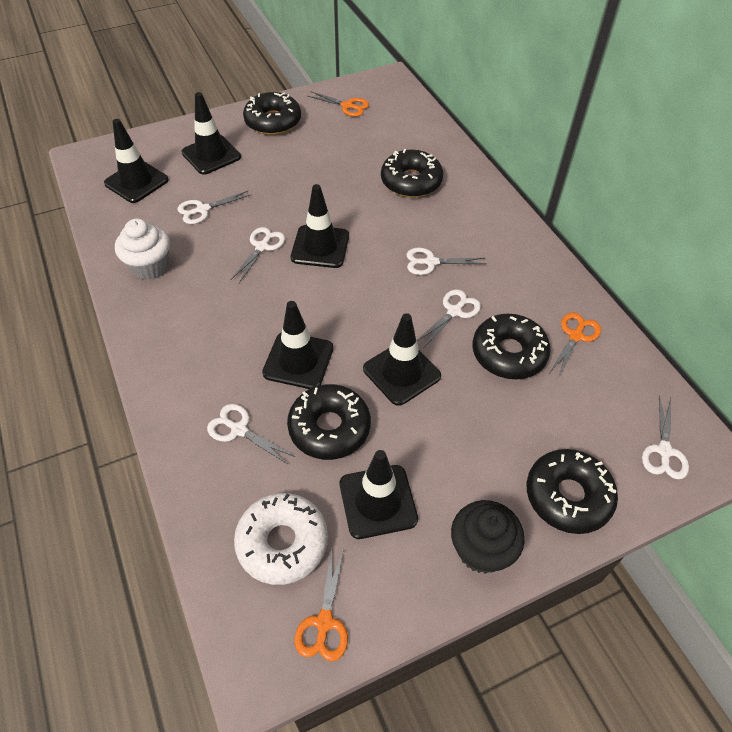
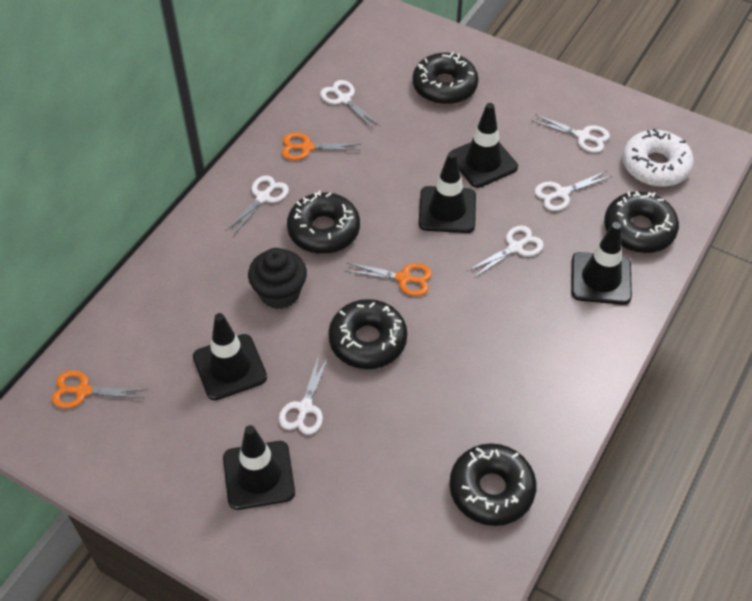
black traffic cone: 6 -> 5
white cupcake: 1 -> 0

